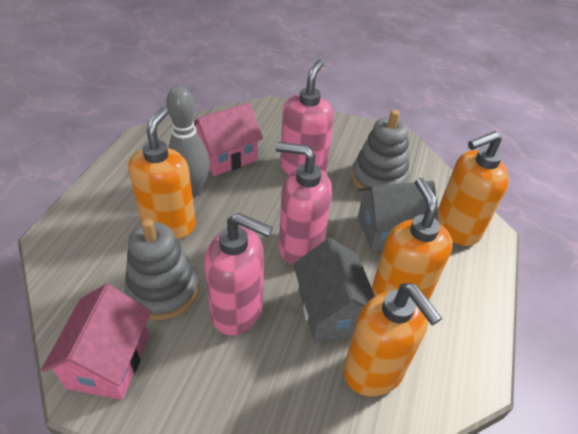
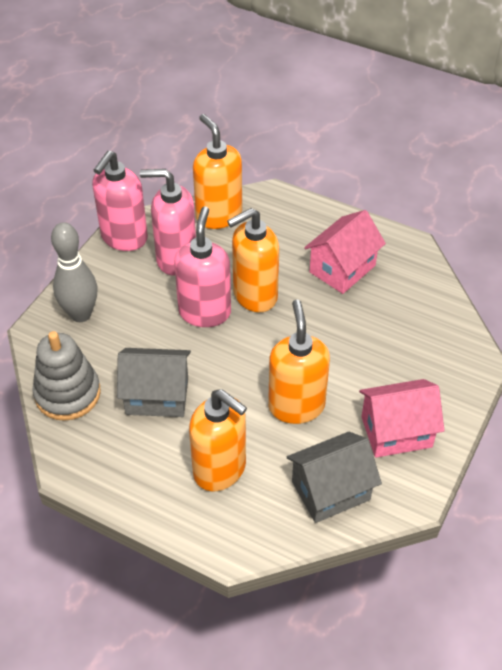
grey stacking toy: 2 -> 1

